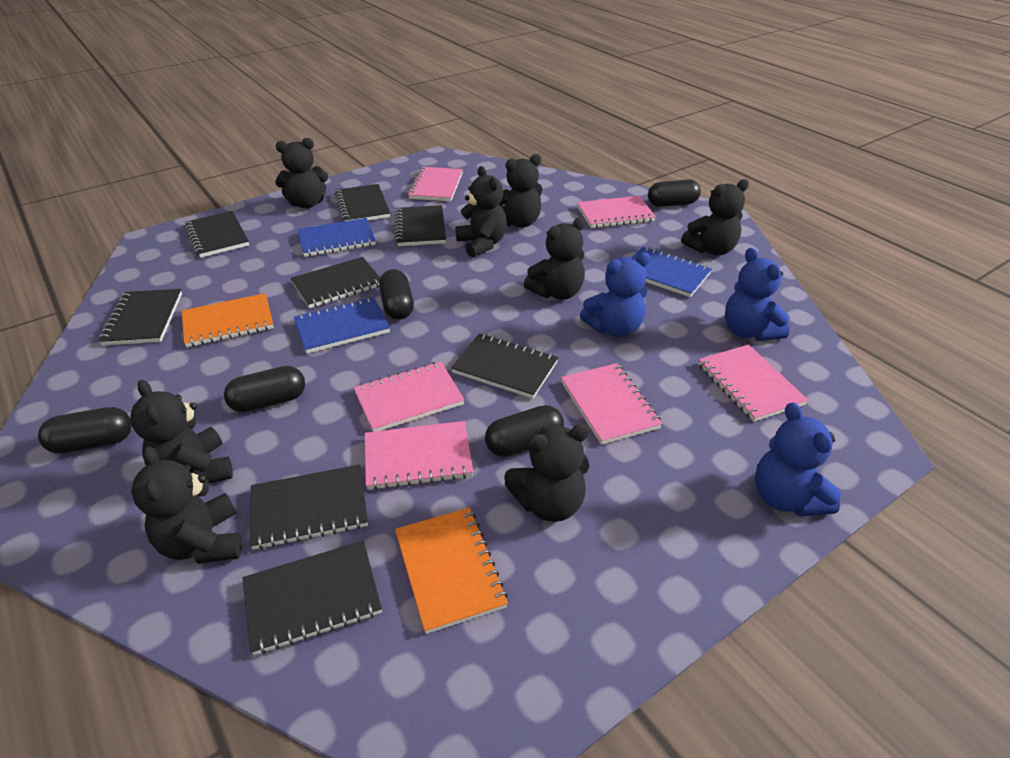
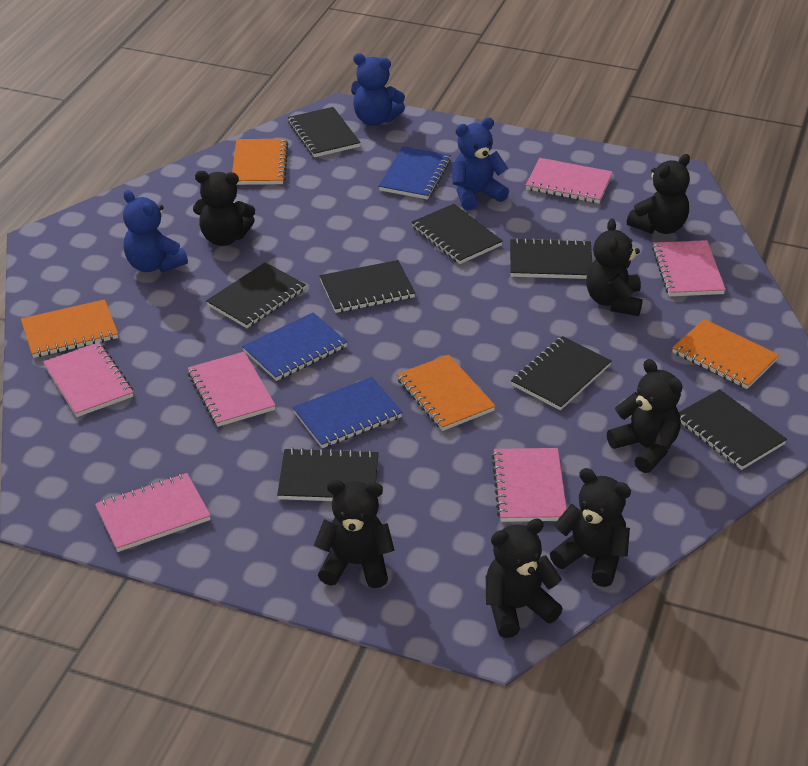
black capsule: 5 -> 0
black teddy bear: 8 -> 7
orange notebook: 2 -> 4

